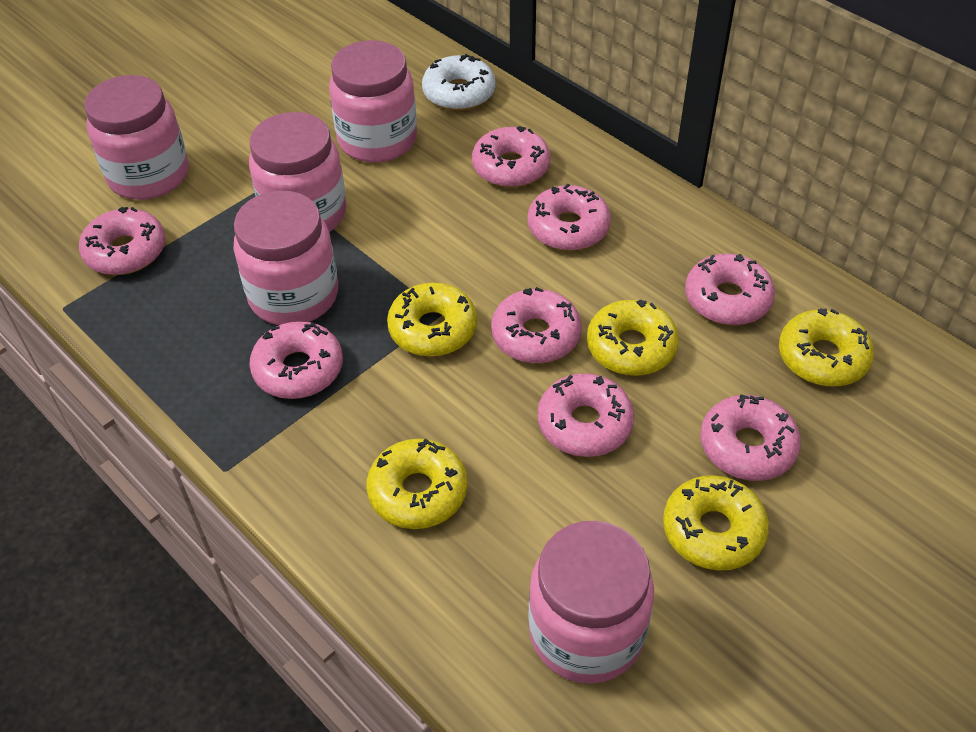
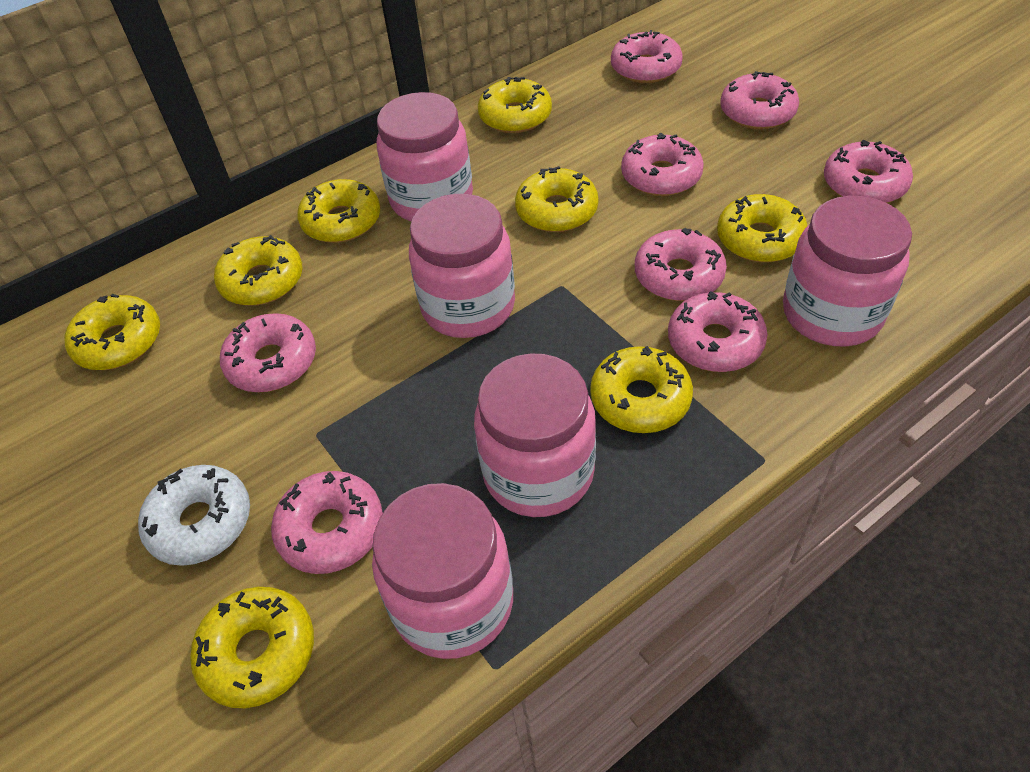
yellow donut: 5 -> 8

